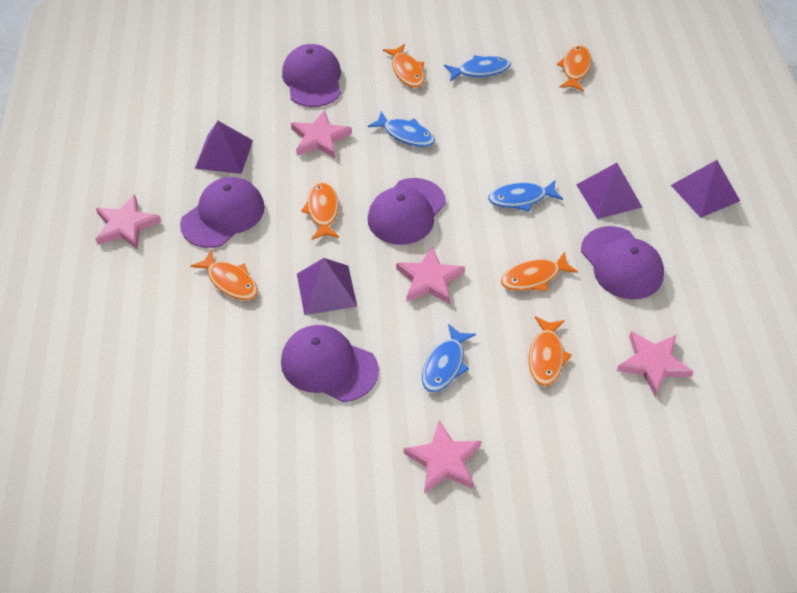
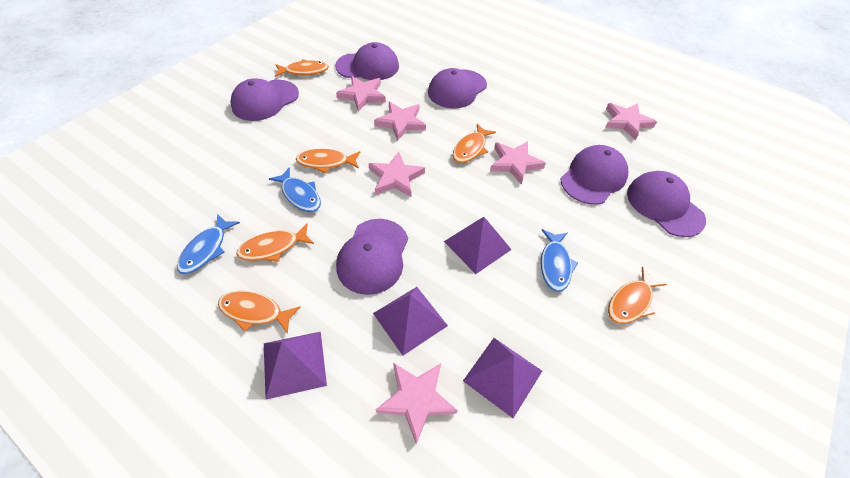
blue fish: 4 -> 3
pink star: 5 -> 6
purple cap: 5 -> 6

